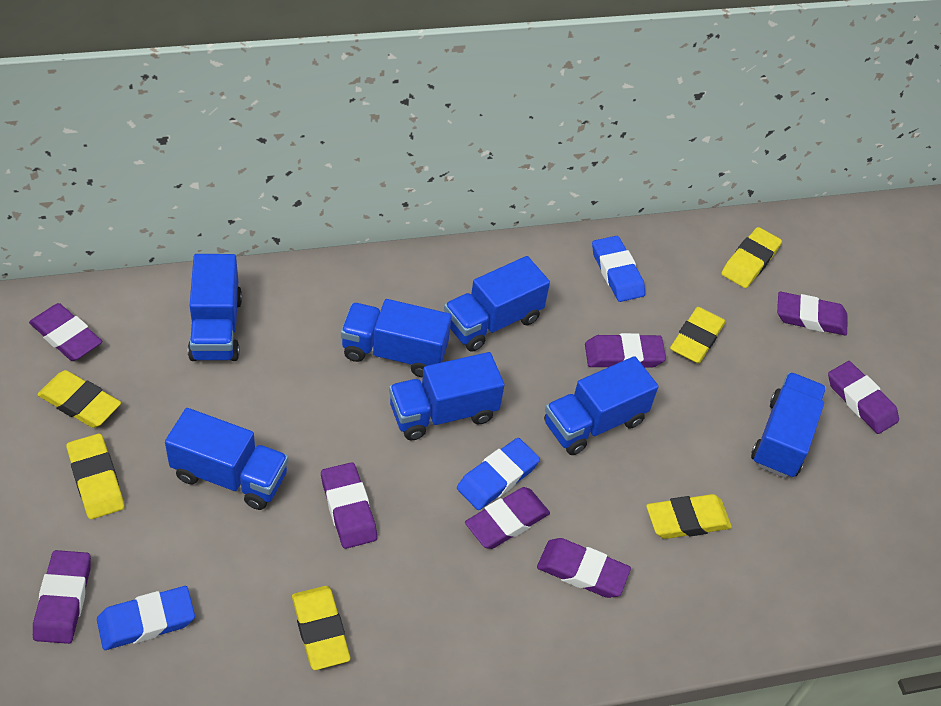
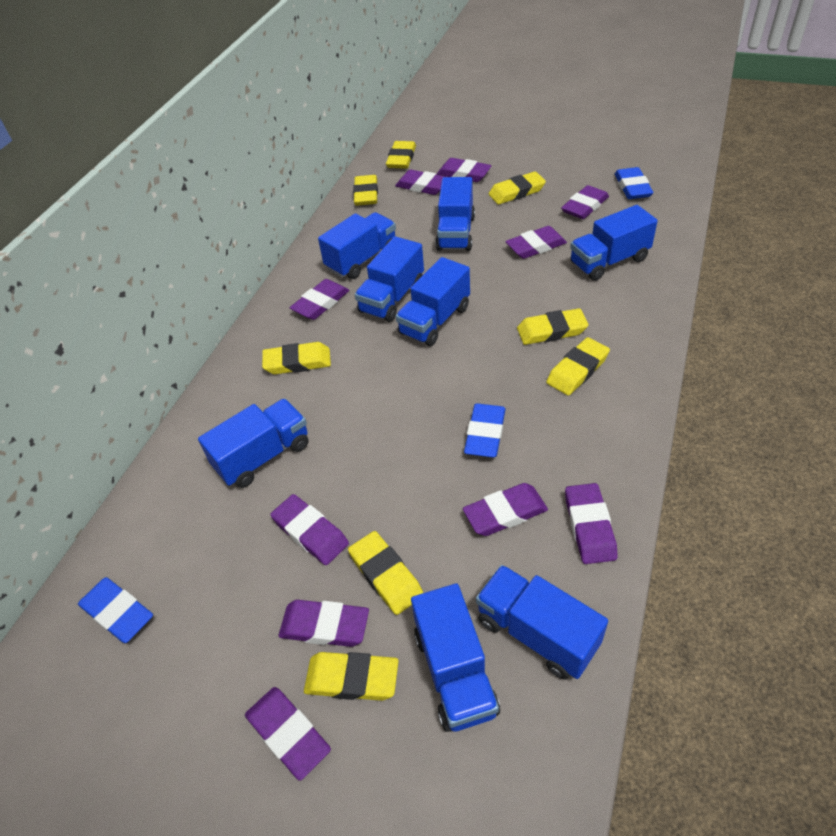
blue truck: 7 -> 8
purple eraser: 8 -> 10
yellow eraser: 6 -> 8

